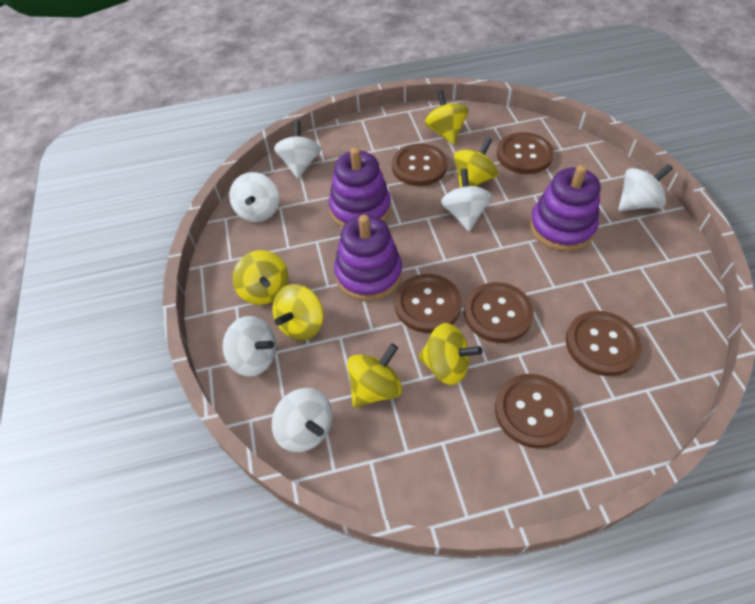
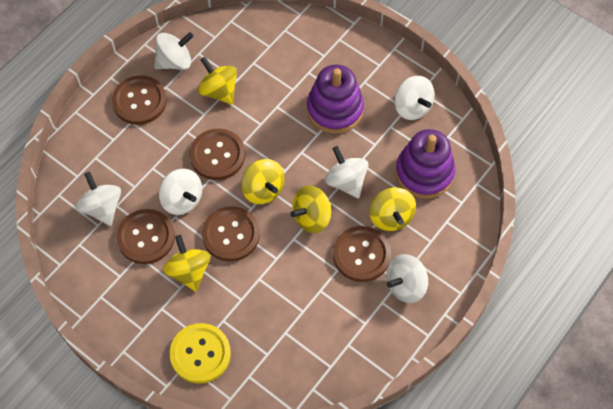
brown button: 6 -> 5
purple stacking toy: 3 -> 2
yellow button: 0 -> 1
yellow spinning top: 6 -> 5

